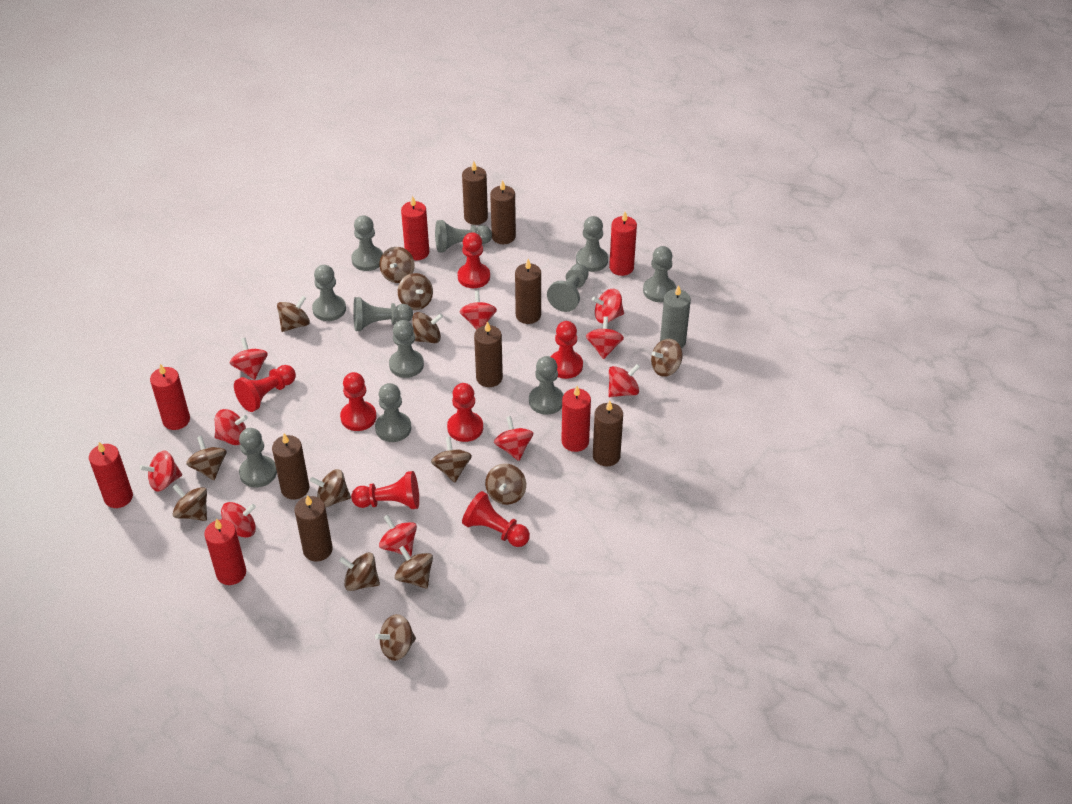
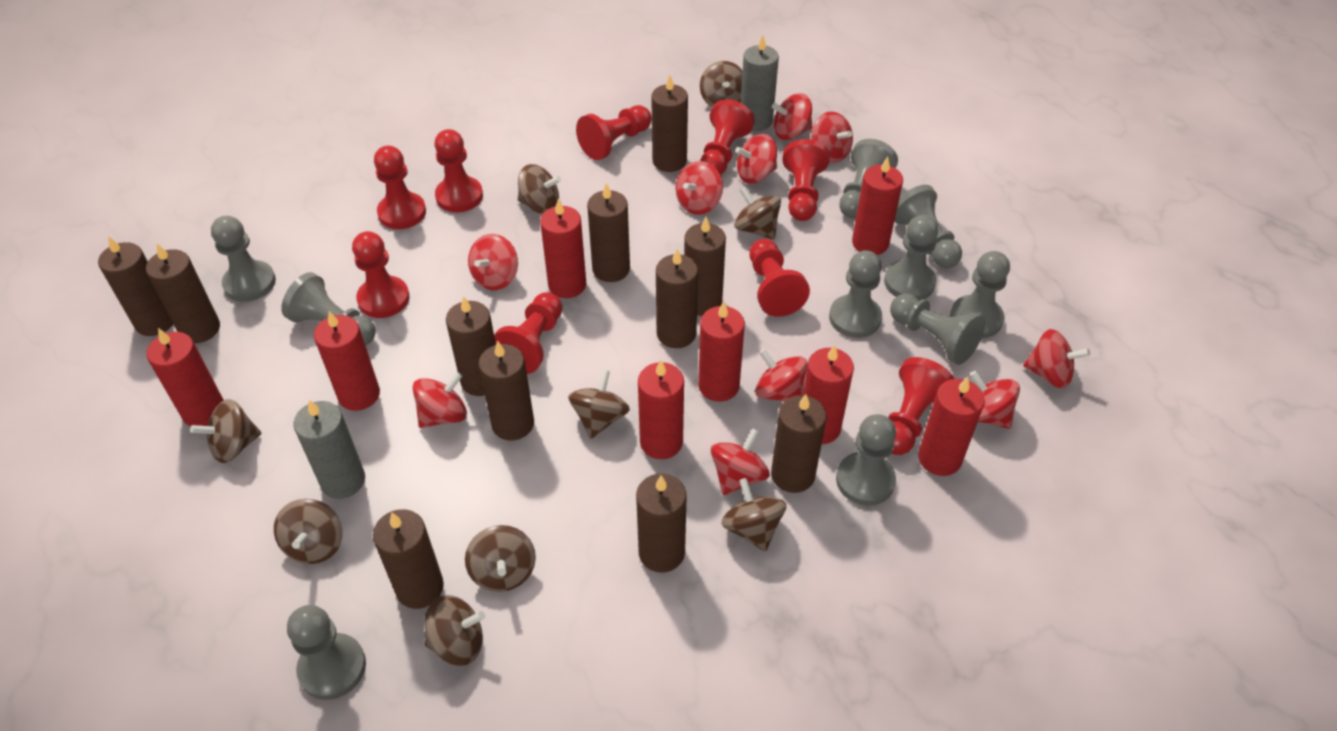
brown candle: 7 -> 11
brown spinning top: 13 -> 9
grey candle: 1 -> 2
grey pawn: 11 -> 10
red candle: 6 -> 8
red pawn: 7 -> 9

